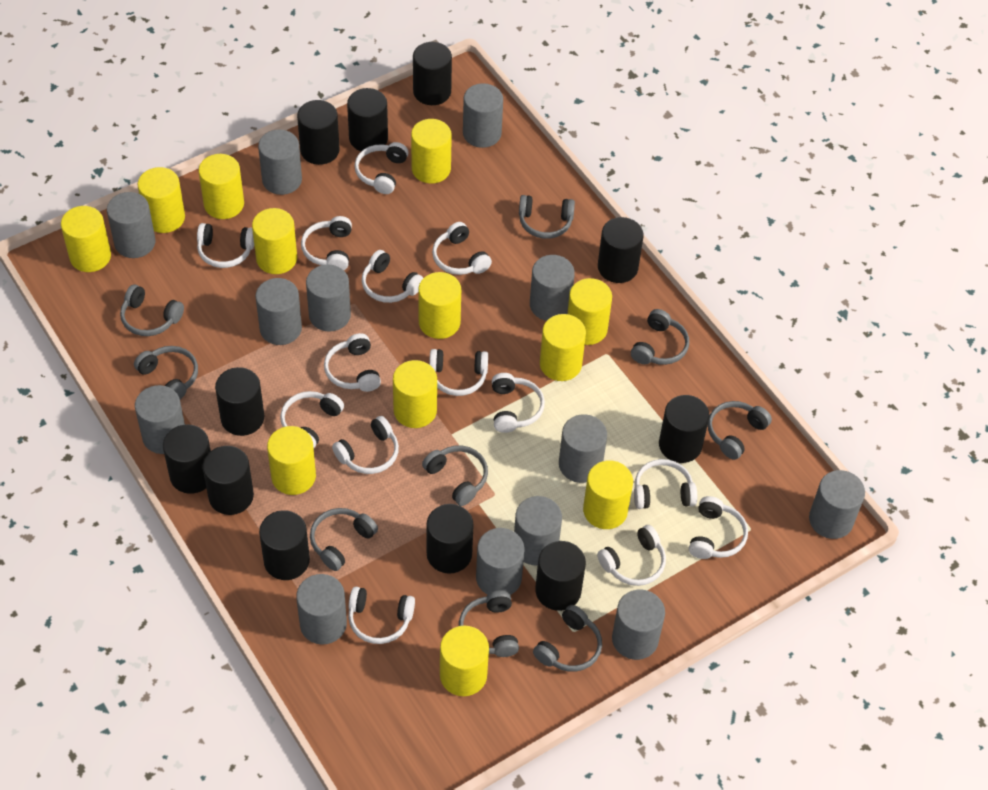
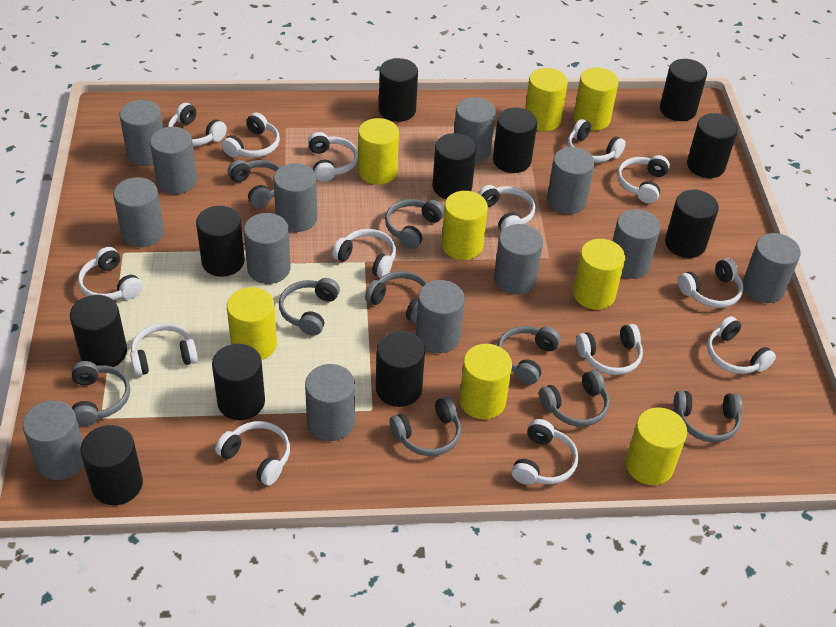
yellow cylinder: 12 -> 8

